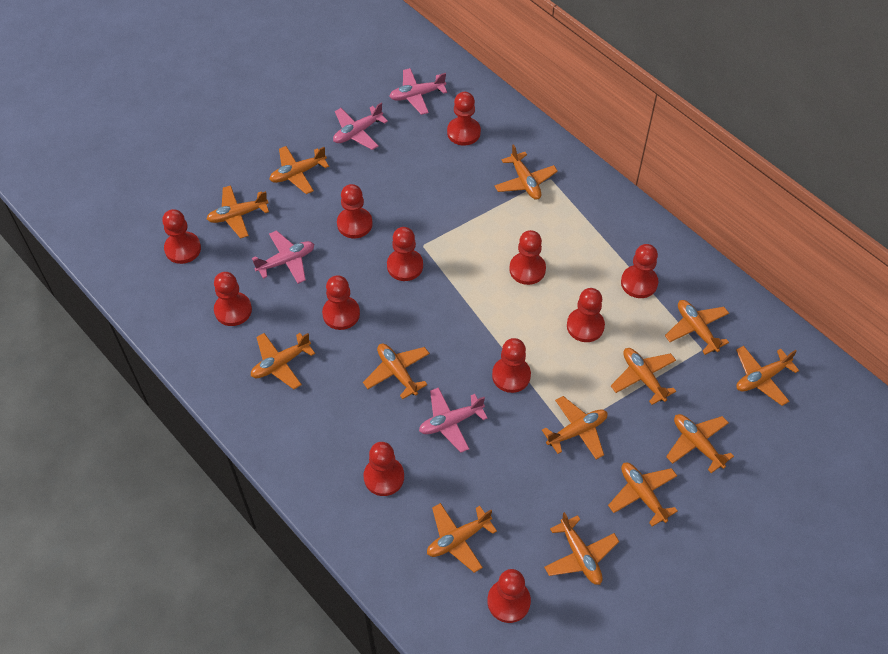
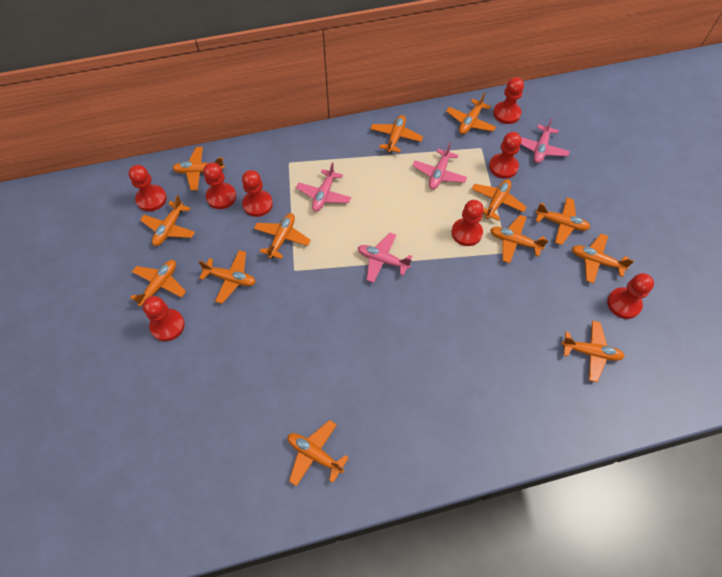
red pawn: 12 -> 8

